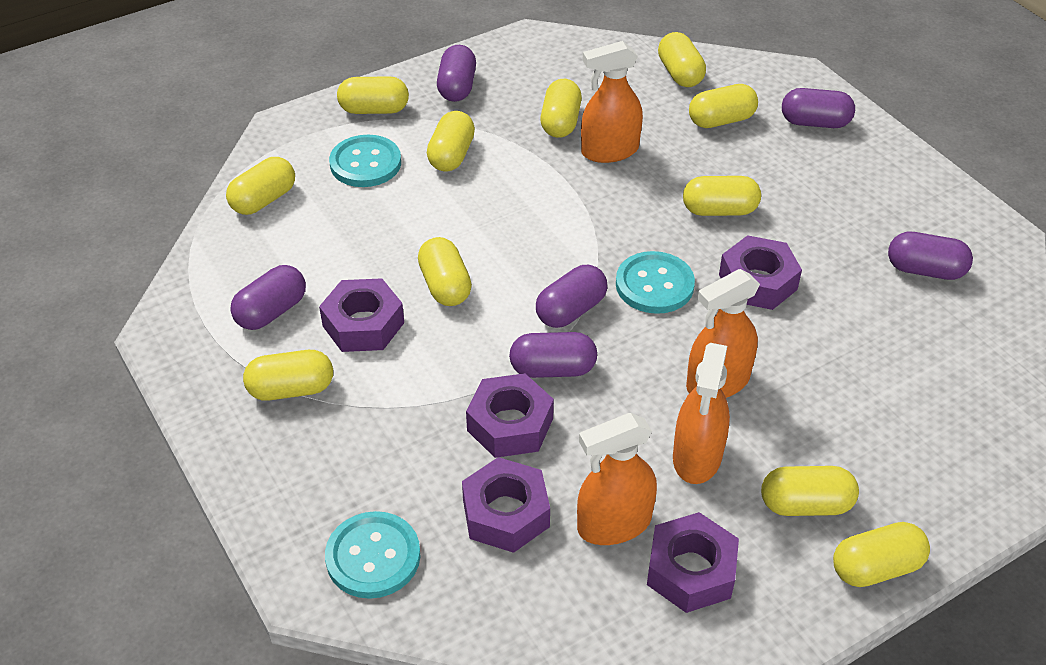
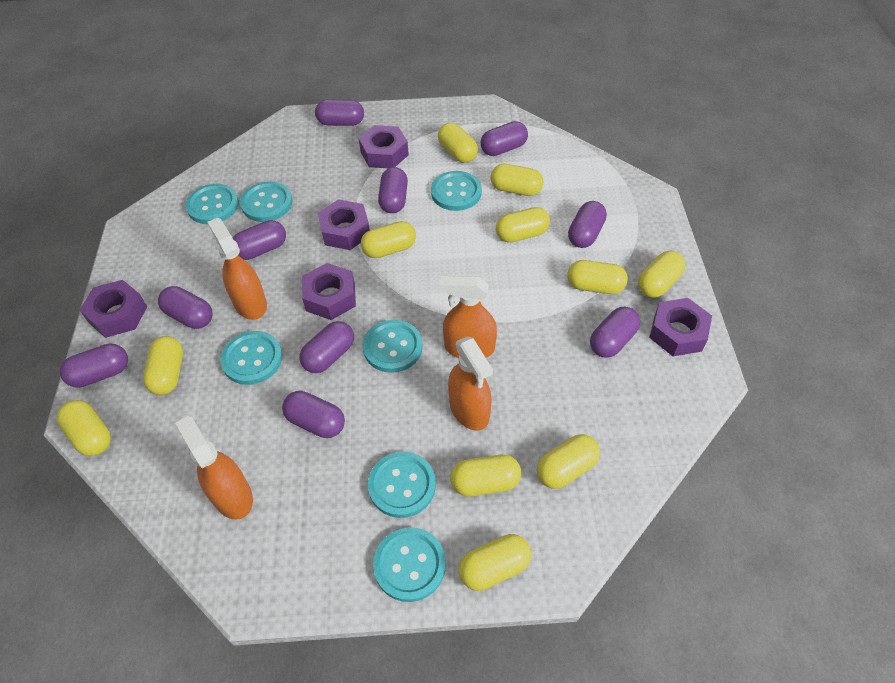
purple capsule: 6 -> 10
turquoise button: 3 -> 7

